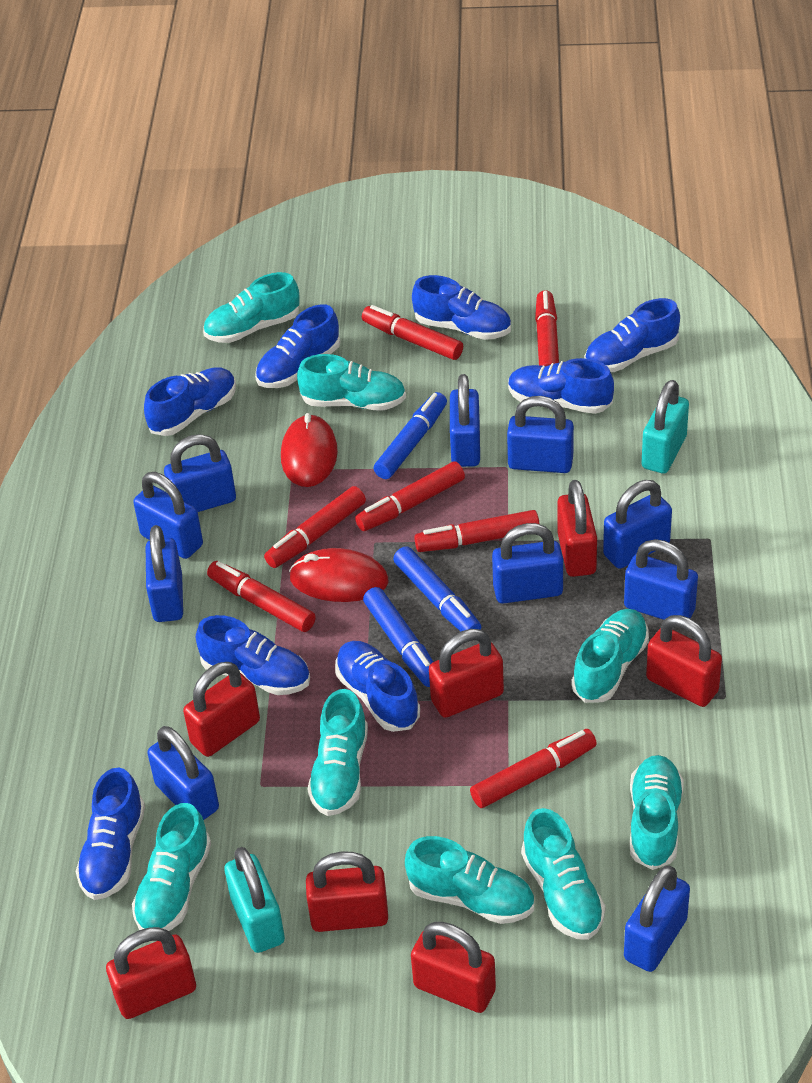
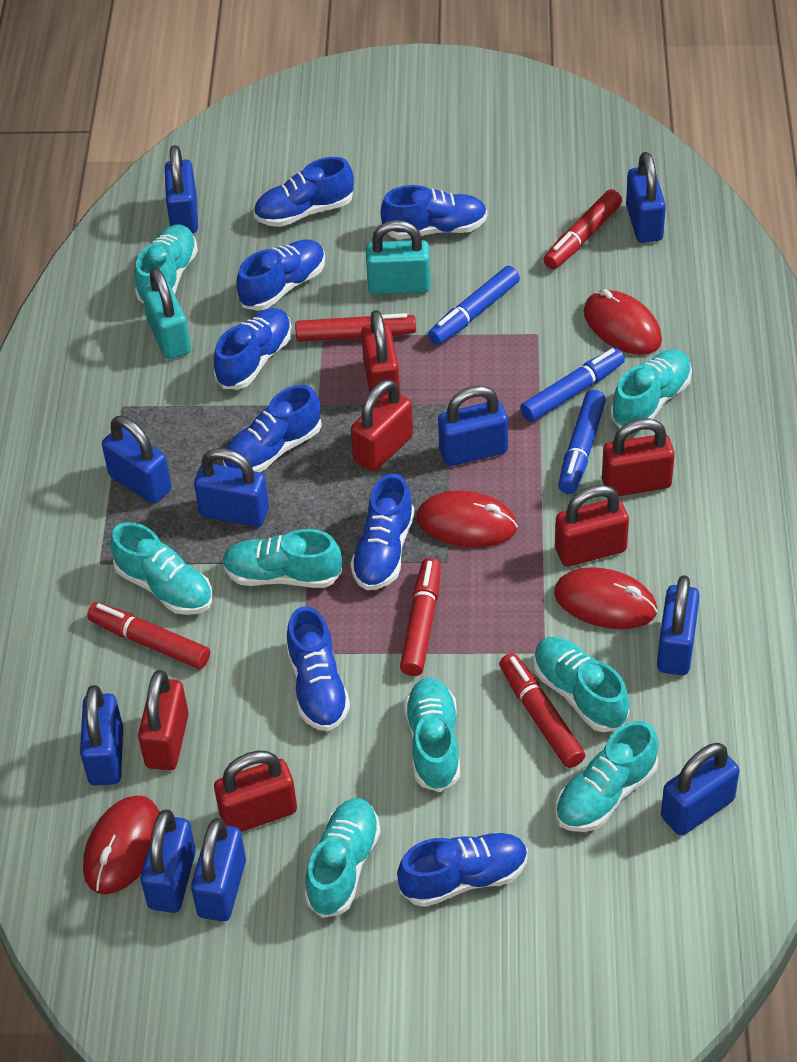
red marker: 7 -> 5
red mouse: 2 -> 4
red padlock: 7 -> 6

